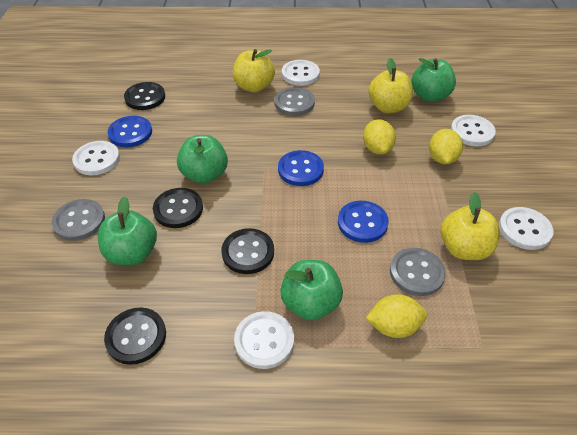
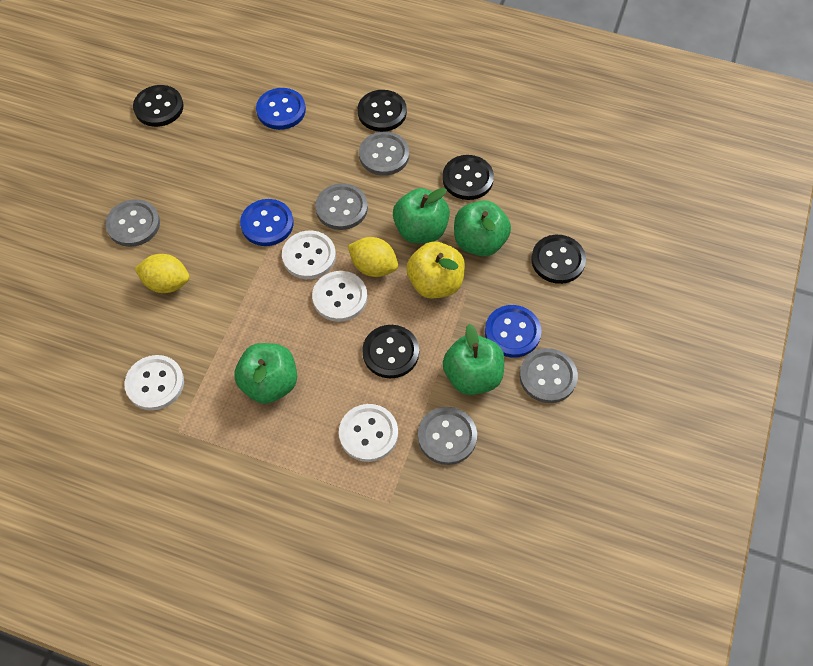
black button: 4 -> 5
grey button: 3 -> 5
white button: 5 -> 4
yellow apple: 3 -> 1
yellow lemon: 3 -> 2

